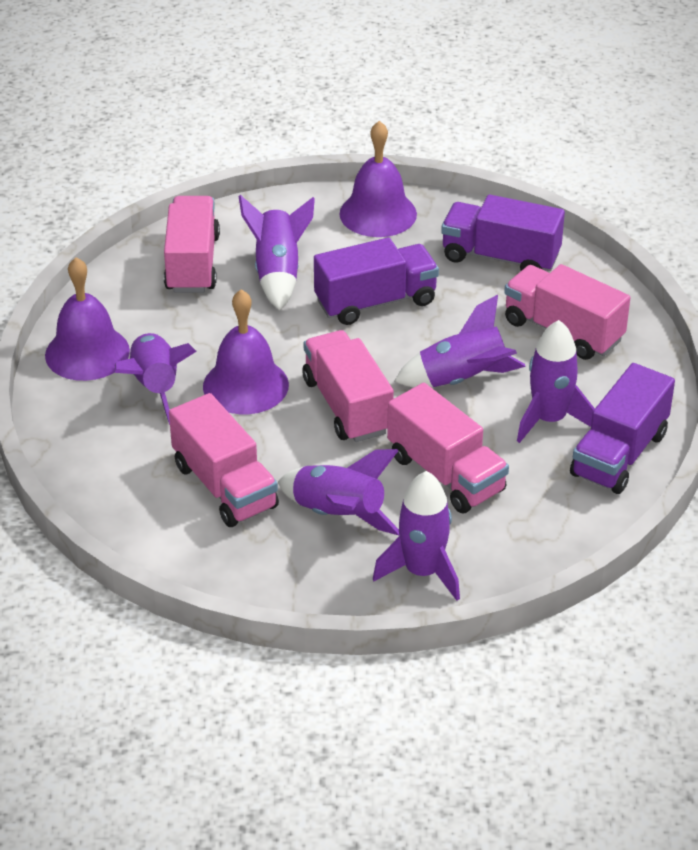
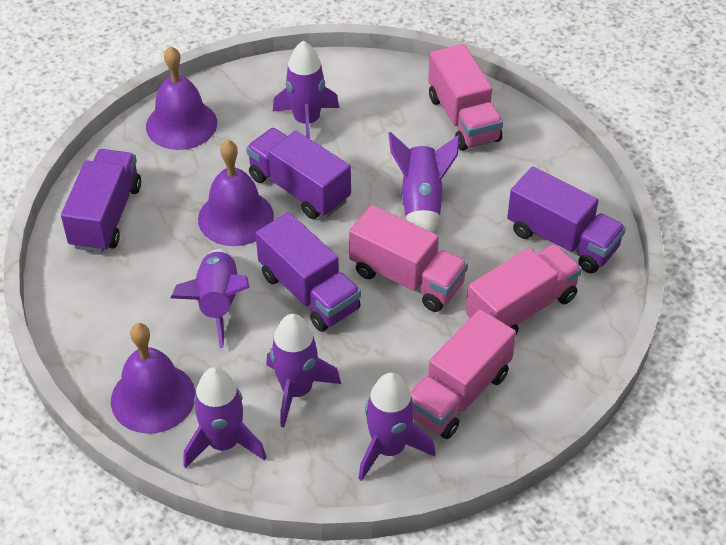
pink truck: 5 -> 4
purple truck: 3 -> 4

